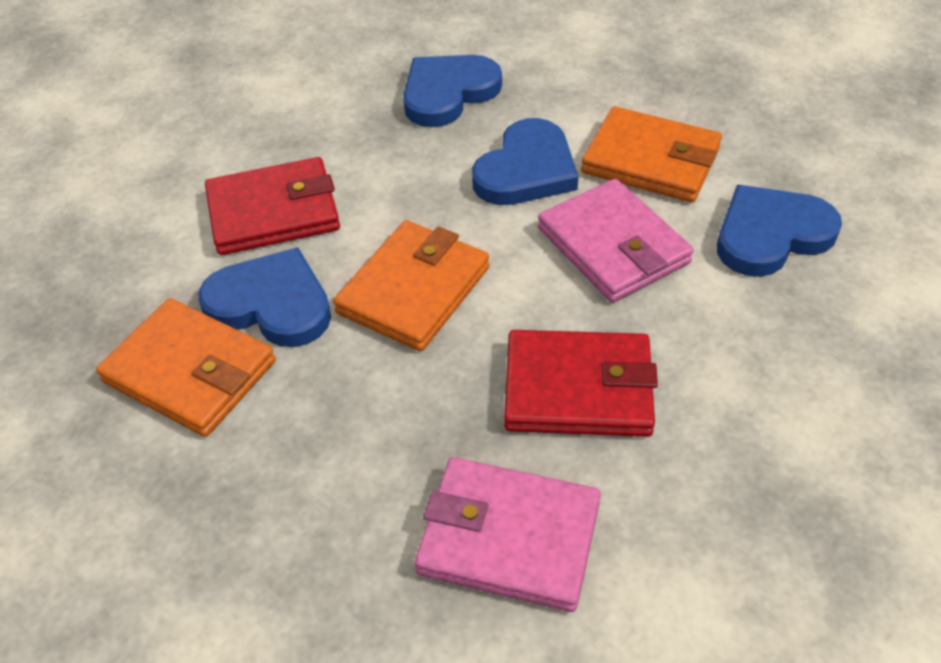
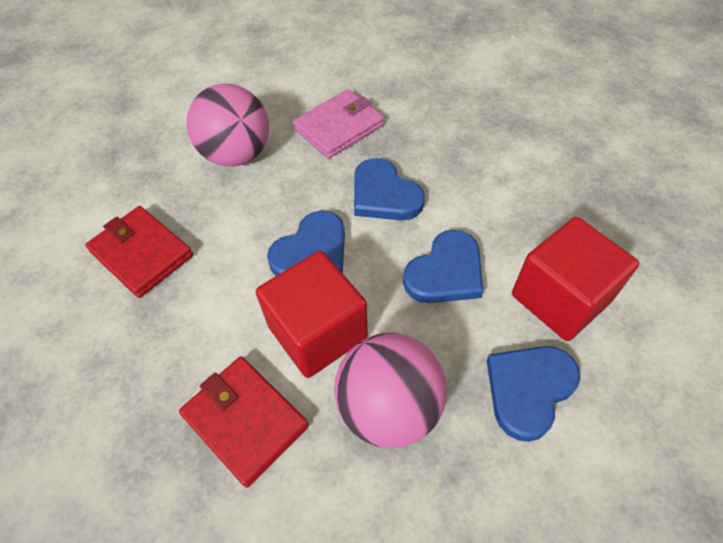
orange wallet: 3 -> 0
pink ball: 0 -> 2
pink wallet: 2 -> 1
red cube: 0 -> 2

